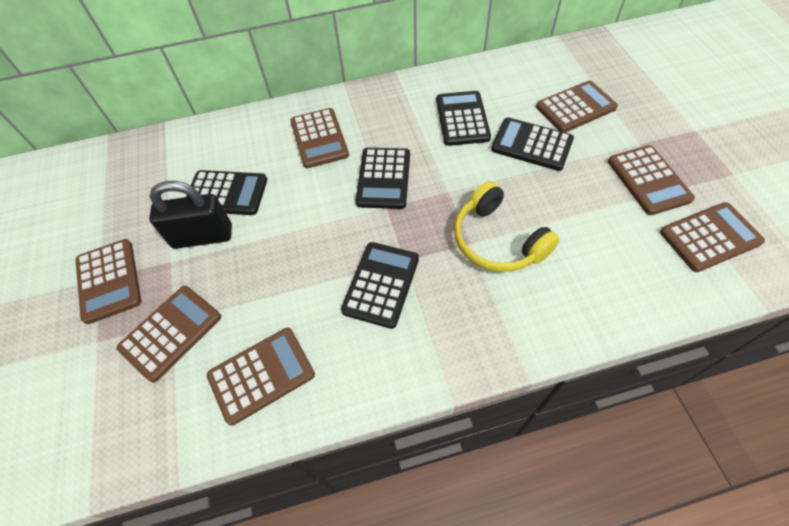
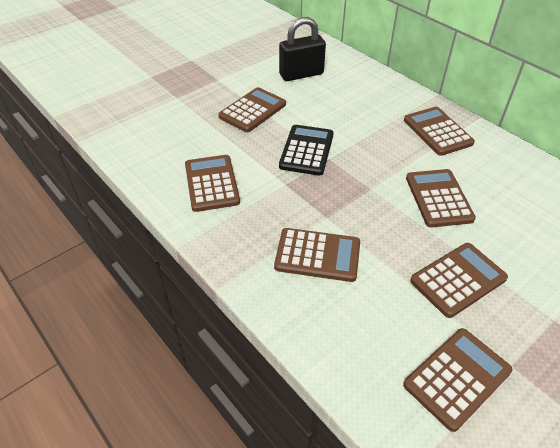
black calculator: 5 -> 1
yellow headphones: 1 -> 0

